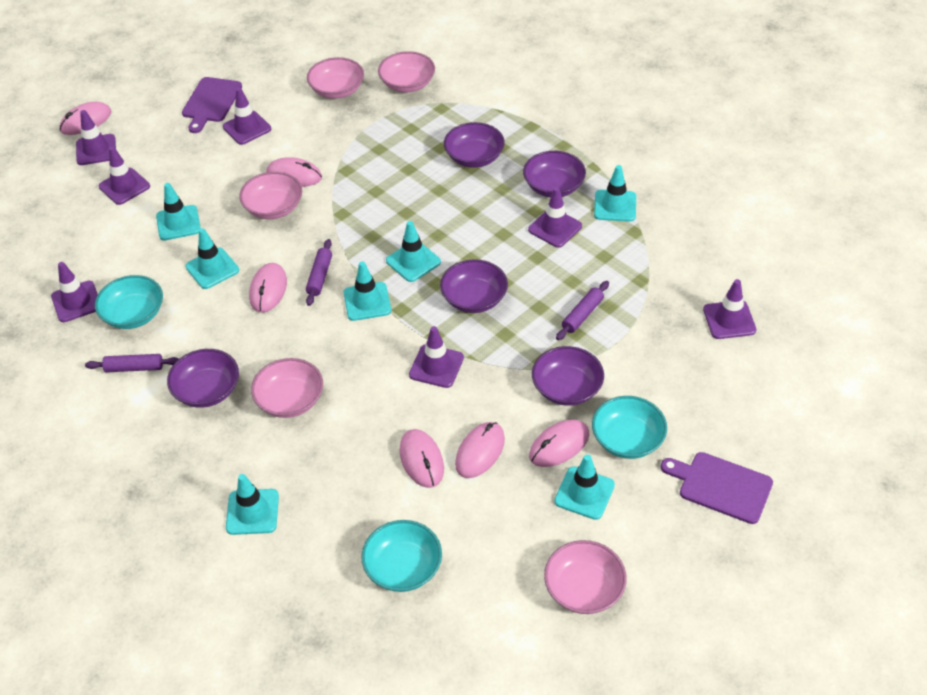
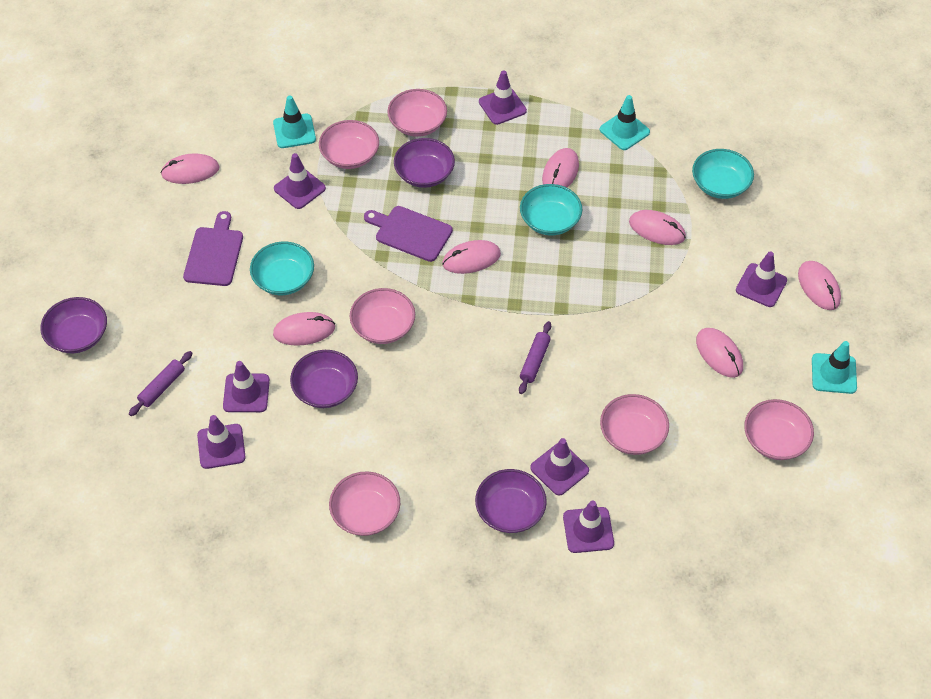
pink bowl: 5 -> 6
pink mouse: 6 -> 7
purple bowl: 5 -> 4
purple rolling pin: 3 -> 2
turquoise traffic cone: 7 -> 3

